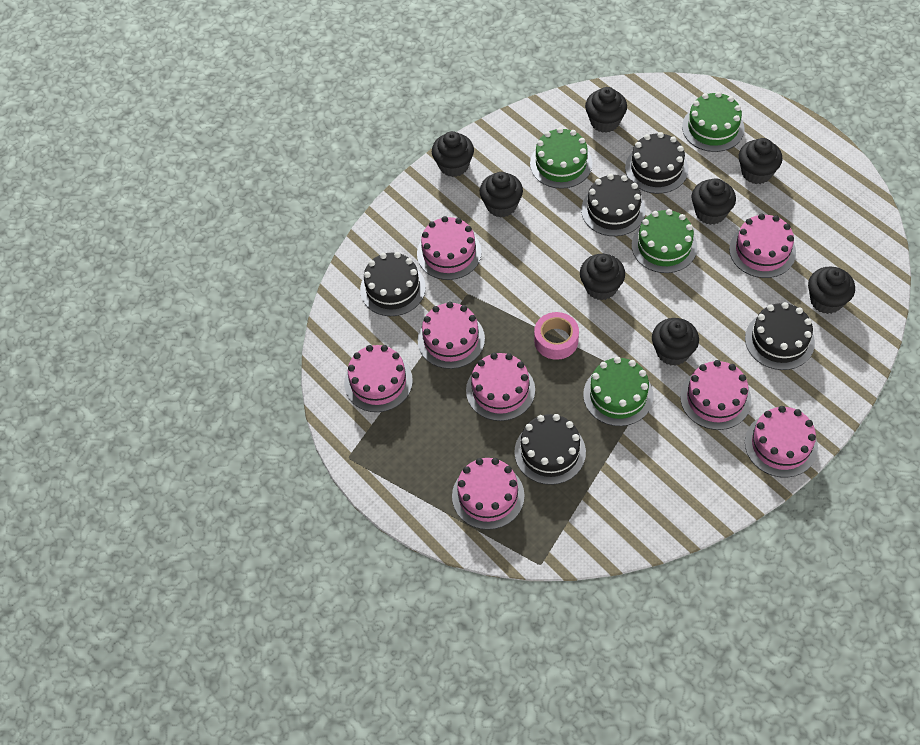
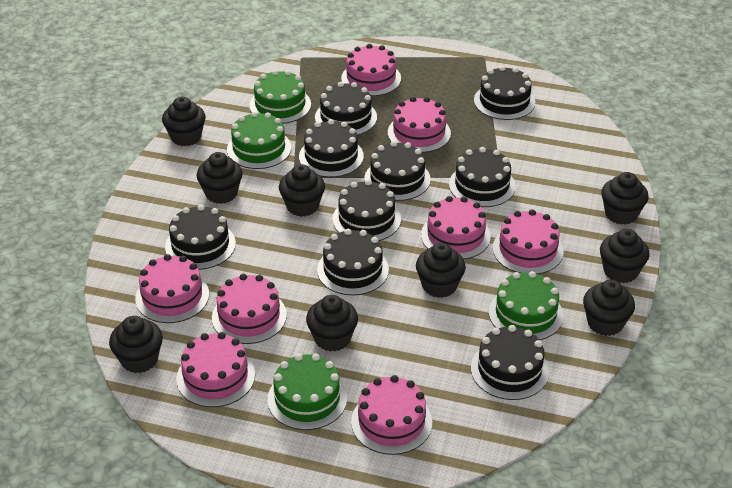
black cake: 5 -> 9
black cupcake: 8 -> 9
pink tape: 1 -> 0

